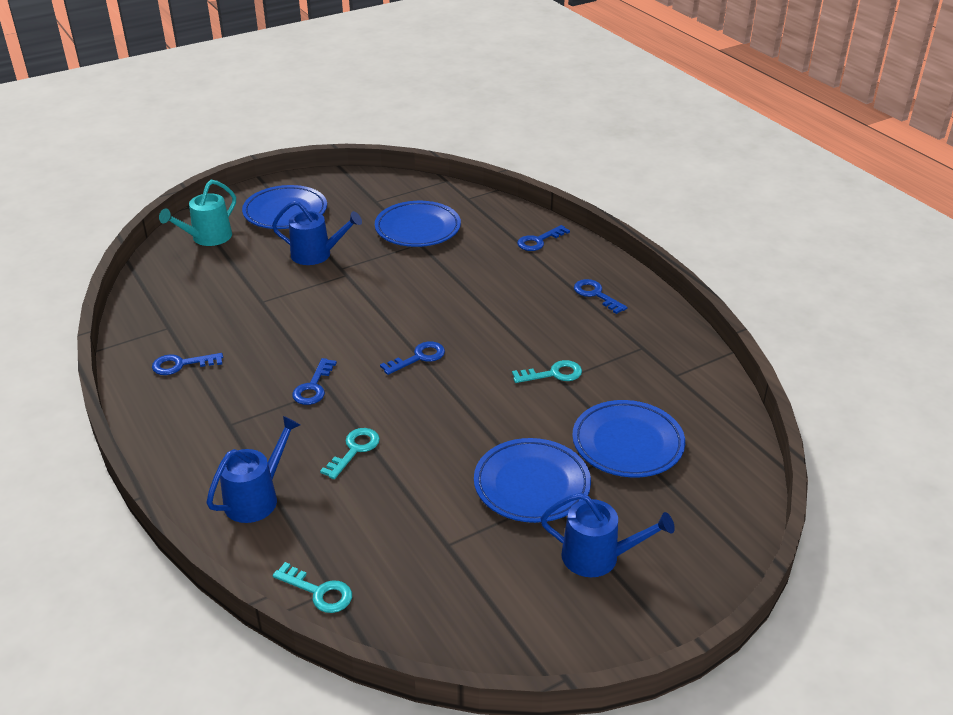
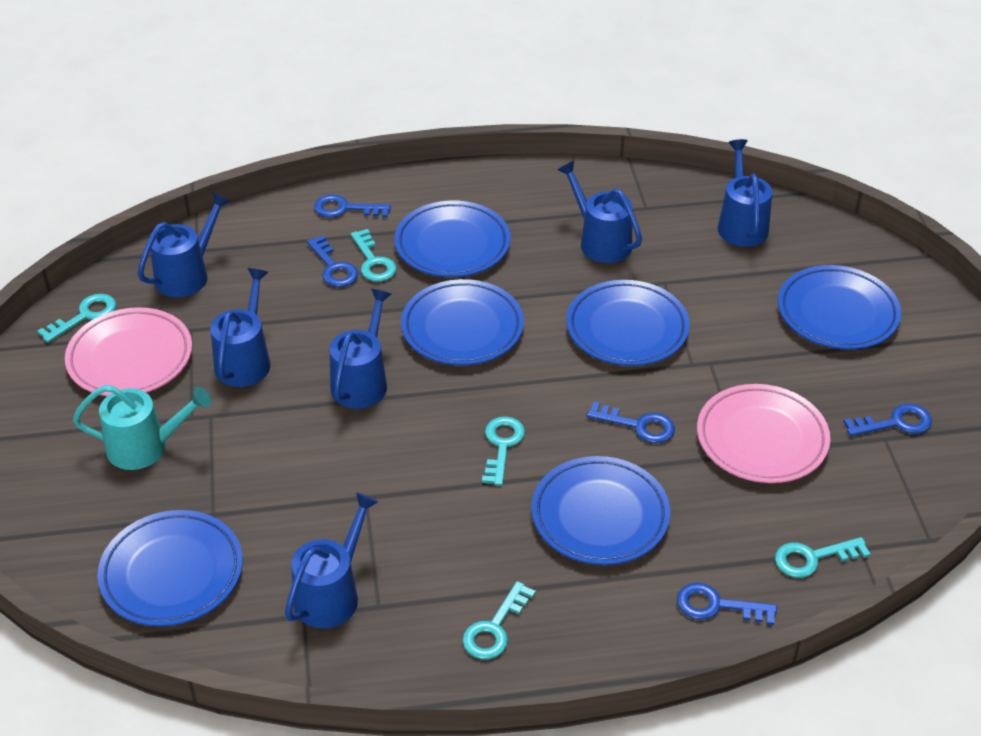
blue plate: 4 -> 6
blue watering can: 3 -> 6
pink plate: 0 -> 2
turquoise key: 3 -> 5

